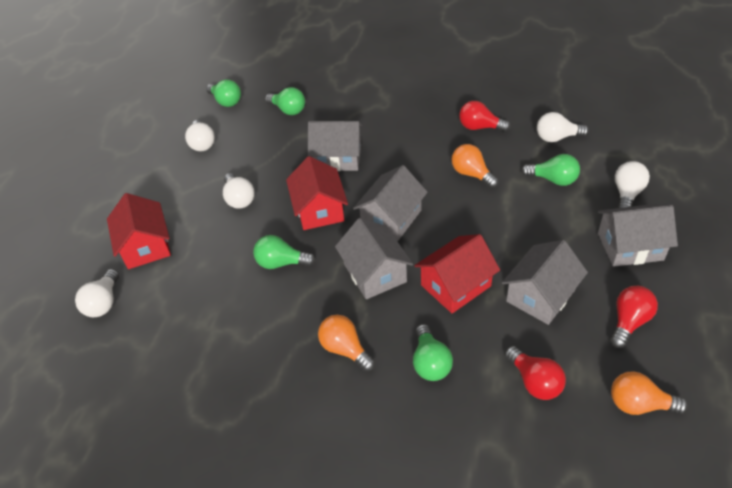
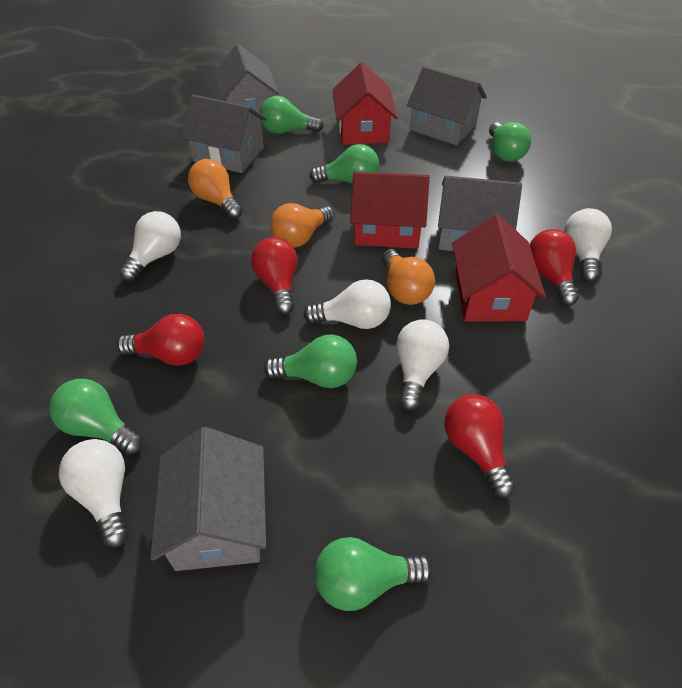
green light bulb: 5 -> 6
red light bulb: 3 -> 4

